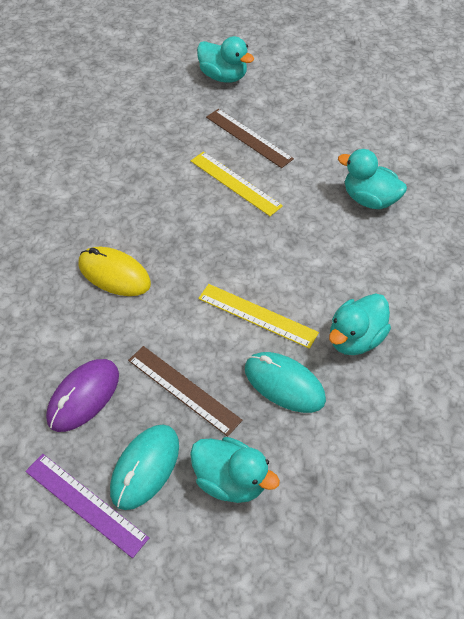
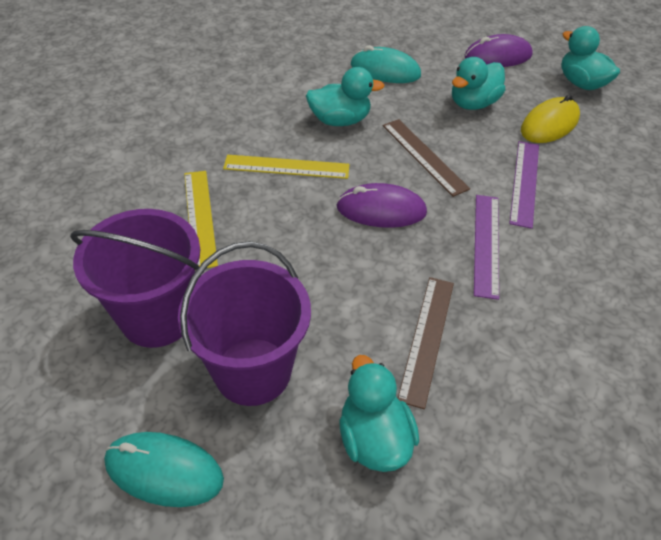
purple bucket: 0 -> 2
purple mouse: 1 -> 2
purple ruler: 1 -> 2

